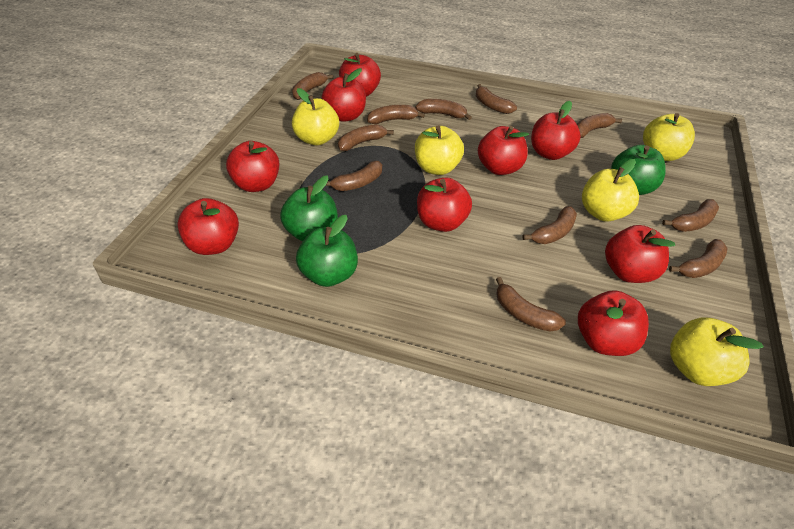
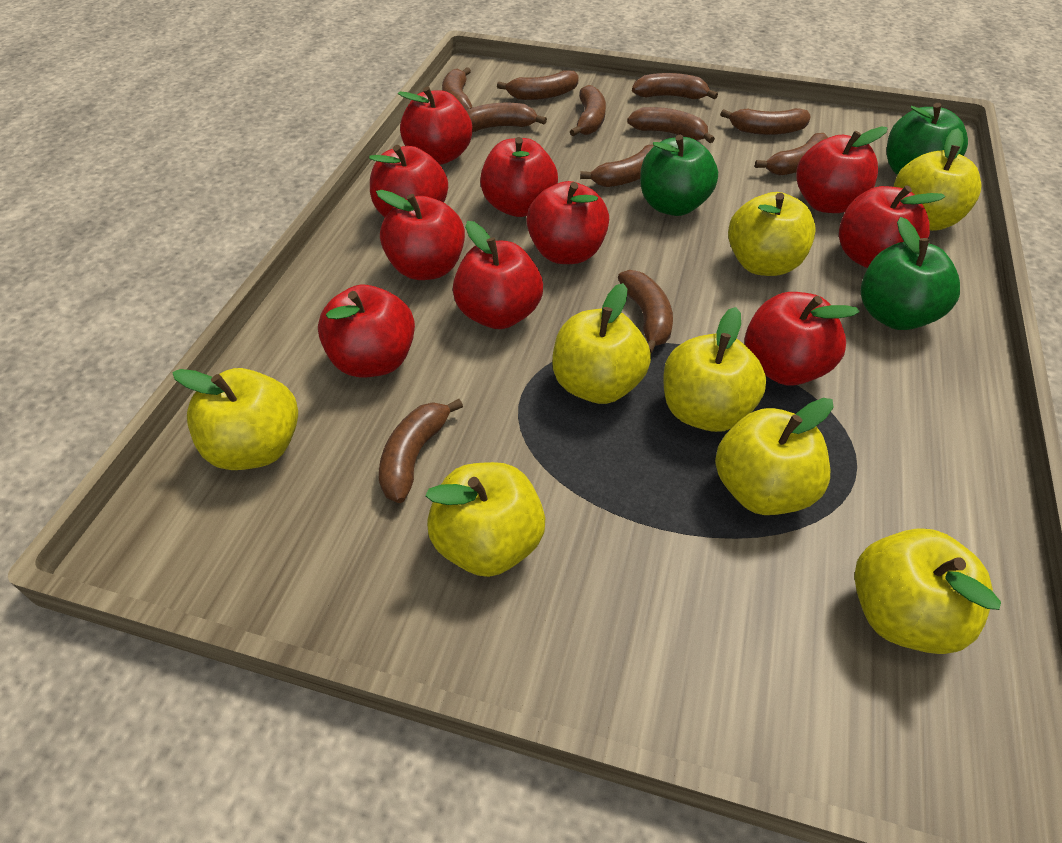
red apple: 9 -> 10
yellow apple: 5 -> 8

